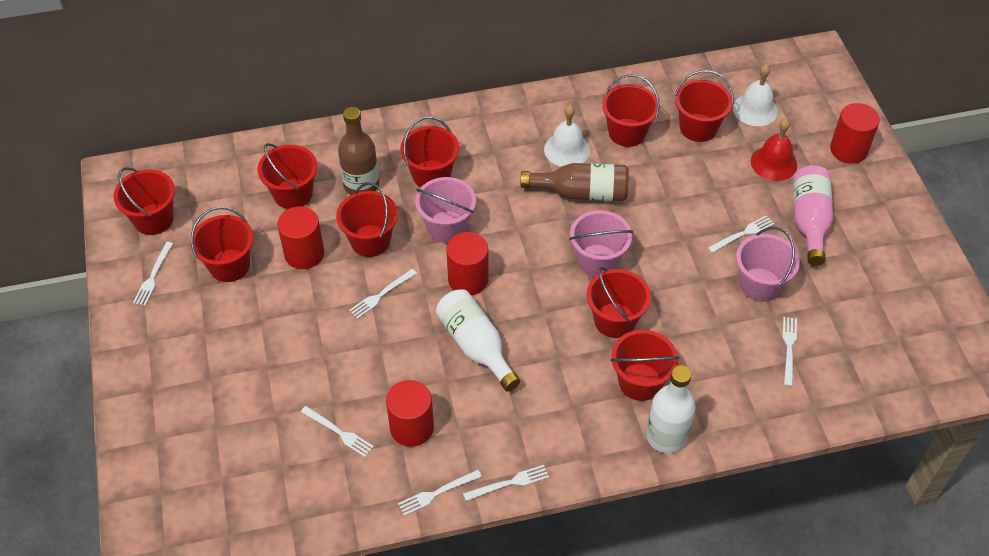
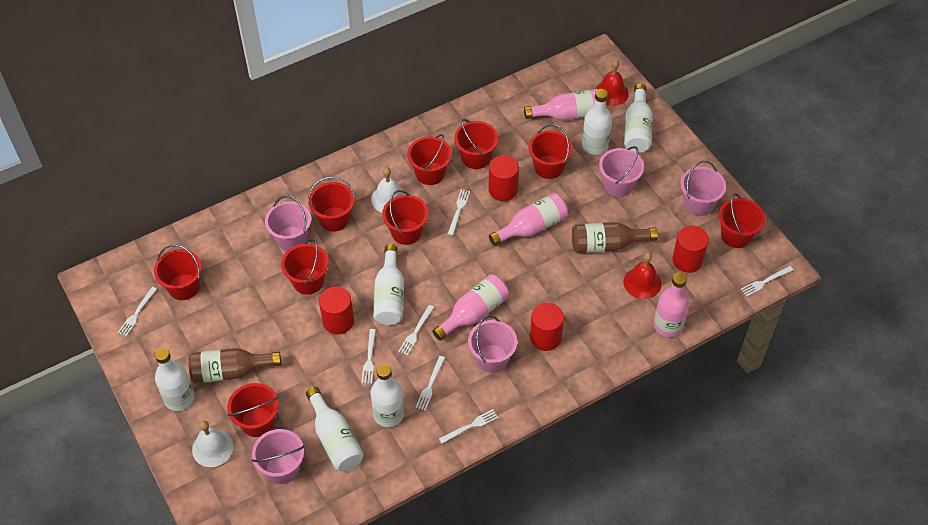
pink bottle: 1 -> 4
pink bucket: 3 -> 5
red bell: 1 -> 2
white bottle: 2 -> 6

